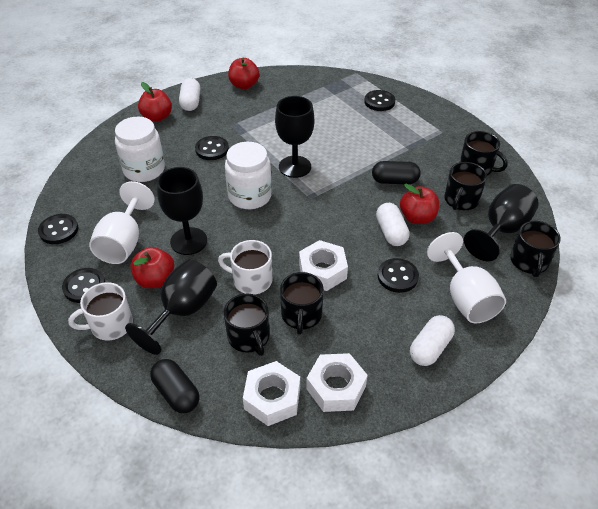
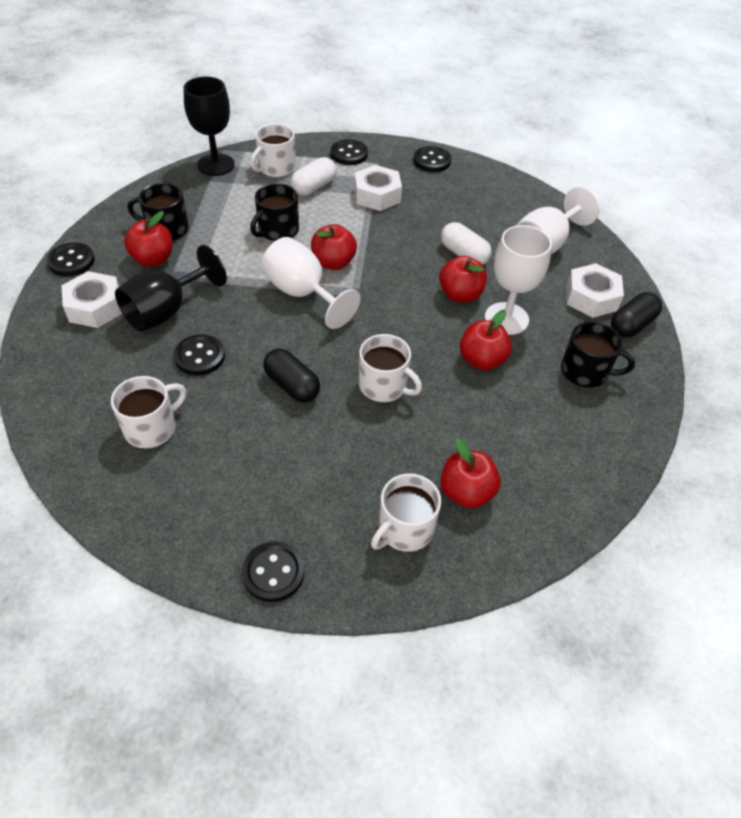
black goblet: 4 -> 2
black mug: 5 -> 3
red apple: 4 -> 5
white capsule: 3 -> 2
white goblet: 2 -> 3
white jar: 2 -> 0
white mug: 2 -> 4

